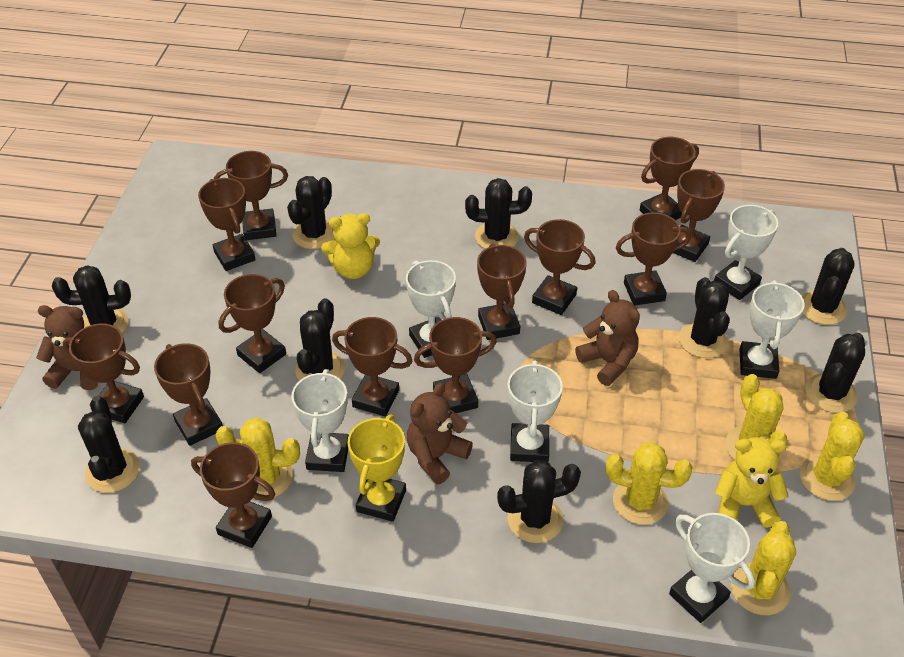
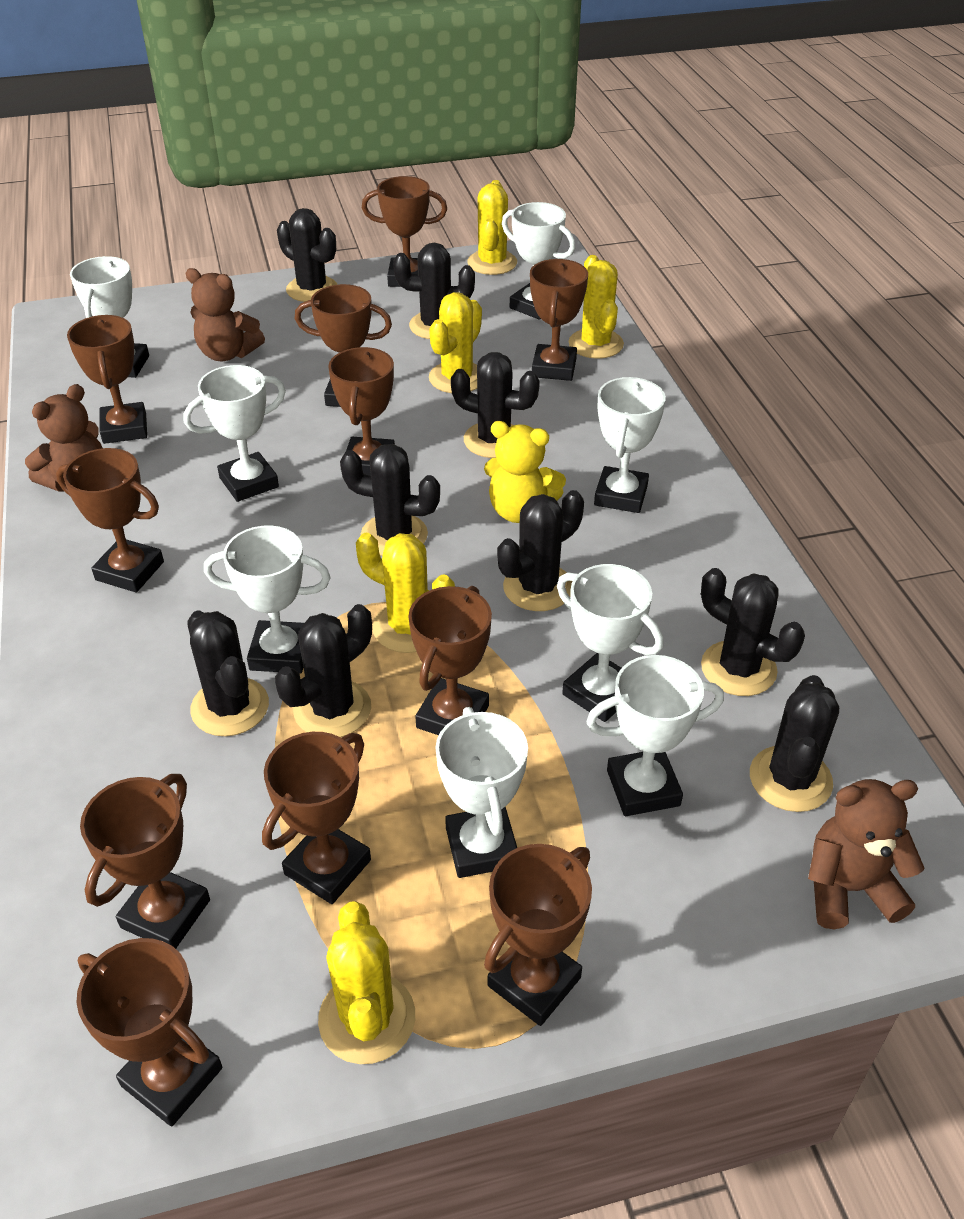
brown trophy: 13 -> 11
white trophy: 6 -> 8
yellow teddy bear: 2 -> 1
yellow trophy: 1 -> 0

